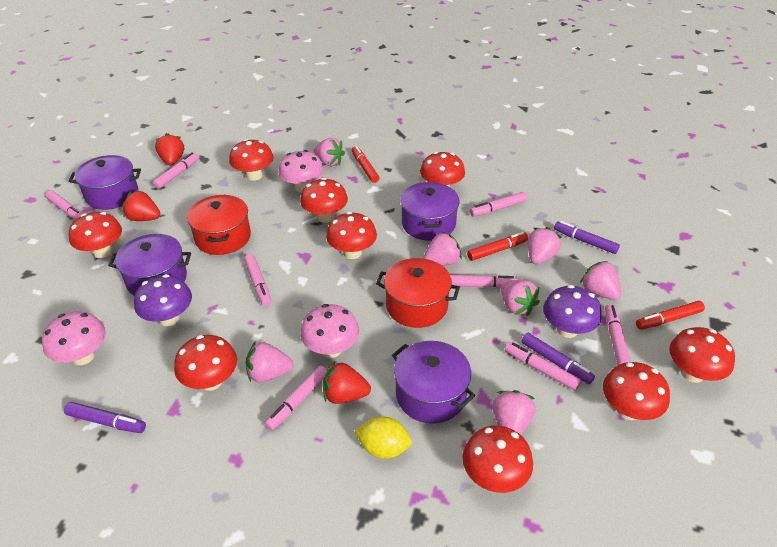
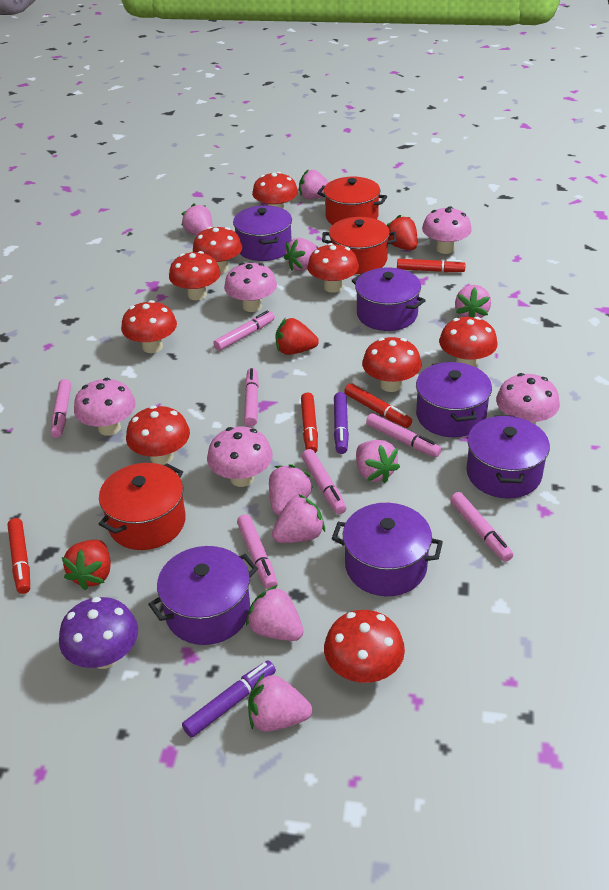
pink marker: 8 -> 7
pink mushroom: 3 -> 5
pink strawberry: 7 -> 9
purple marker: 3 -> 2
purple mushroom: 2 -> 1
purple pot: 4 -> 6
red marker: 3 -> 4
red pot: 2 -> 3
yellow lemon: 1 -> 0

